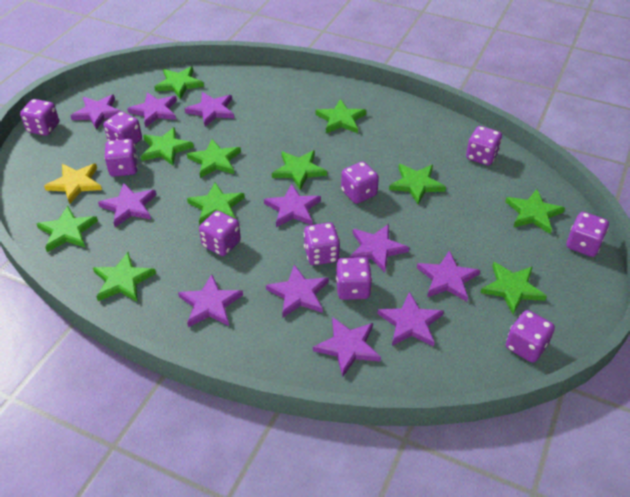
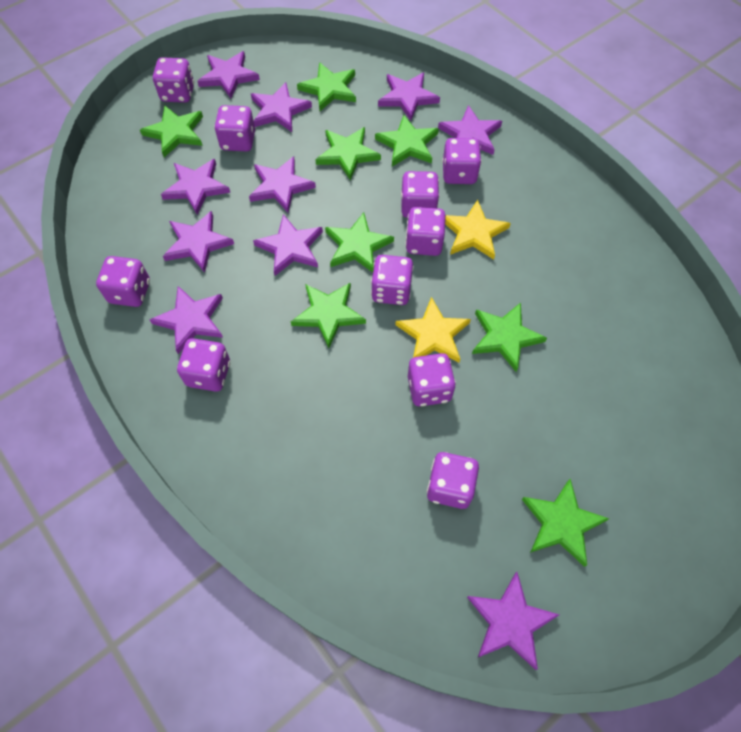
green star: 11 -> 8
purple star: 11 -> 10
yellow star: 1 -> 2

